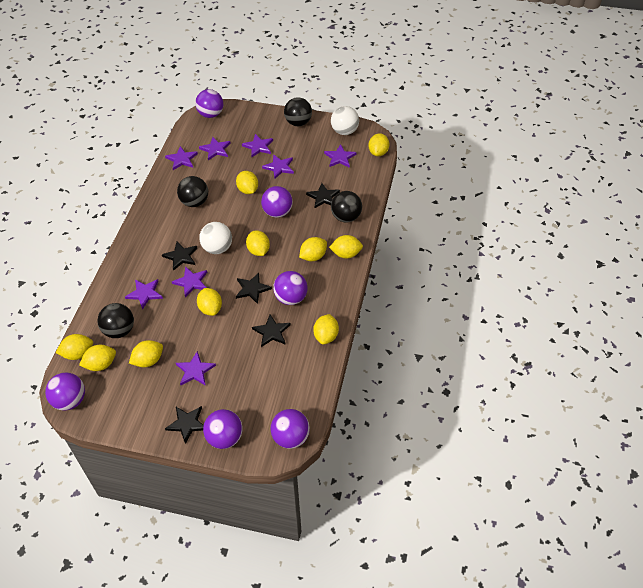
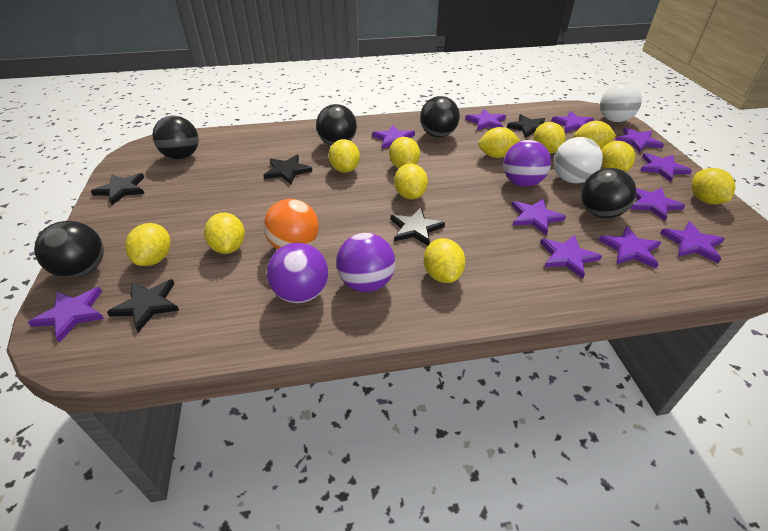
black ball: 4 -> 5
orange ball: 0 -> 1
purple ball: 6 -> 3
purple star: 8 -> 11
yellow lemon: 10 -> 11

